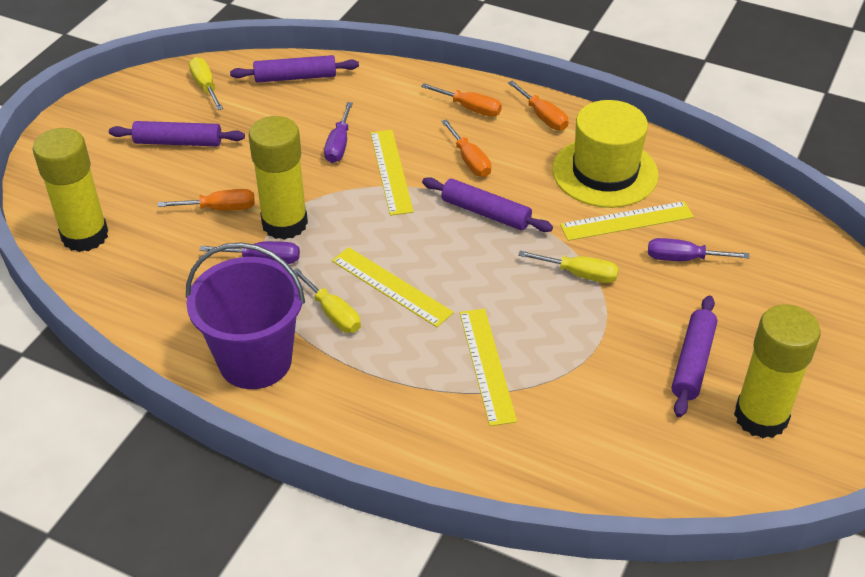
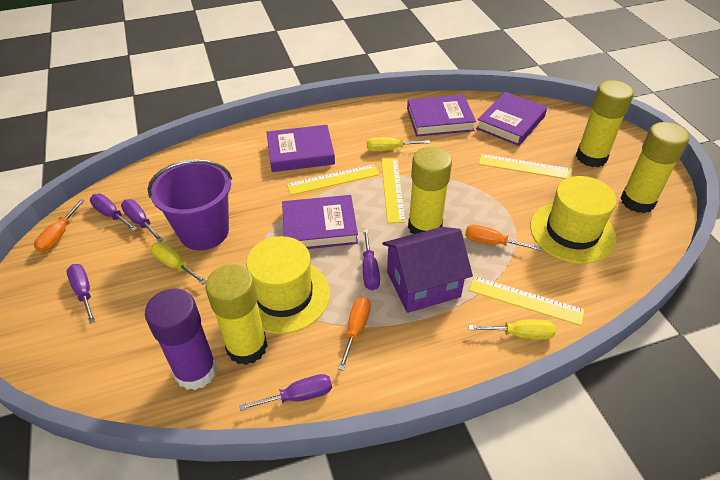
orange screwdriver: 4 -> 3
purple book: 0 -> 4
purple glue stick: 0 -> 1
purple house: 0 -> 1
purple rolling pin: 4 -> 0
purple screwdriver: 3 -> 5
yellow glue stick: 3 -> 4
yellow hat: 1 -> 2

